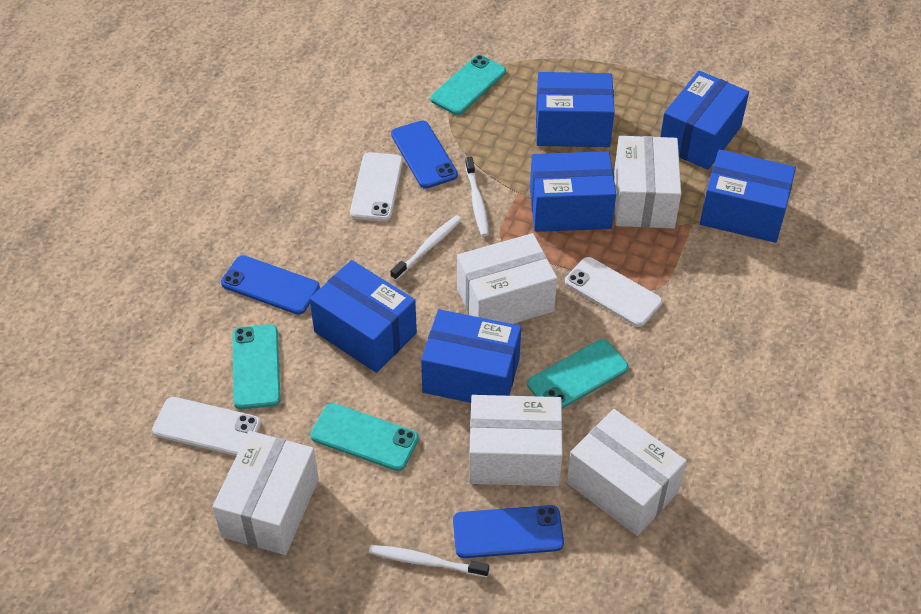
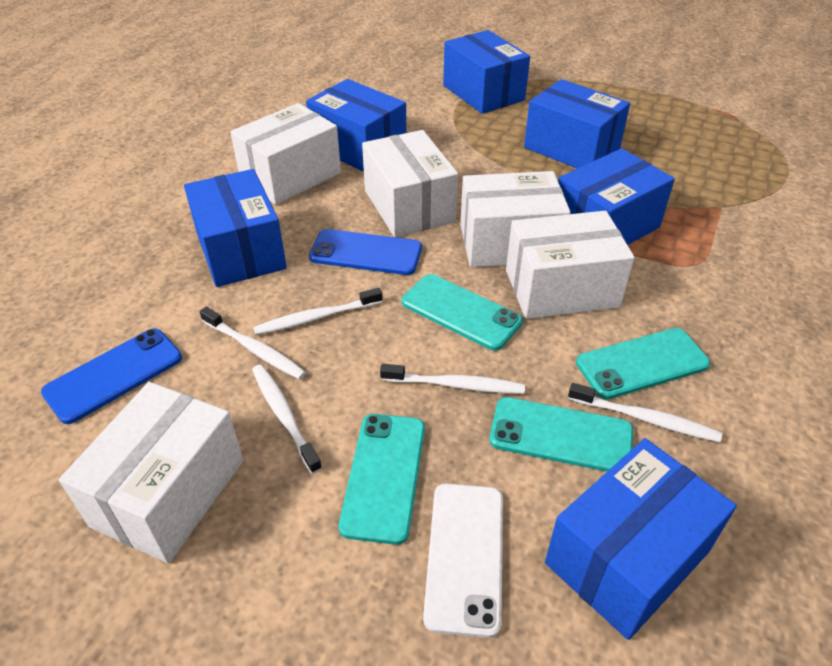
blue phone: 3 -> 2
white phone: 3 -> 1
white toothbrush: 3 -> 5

